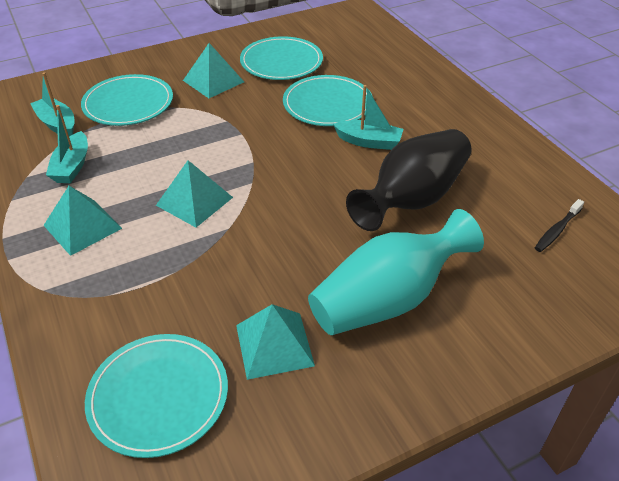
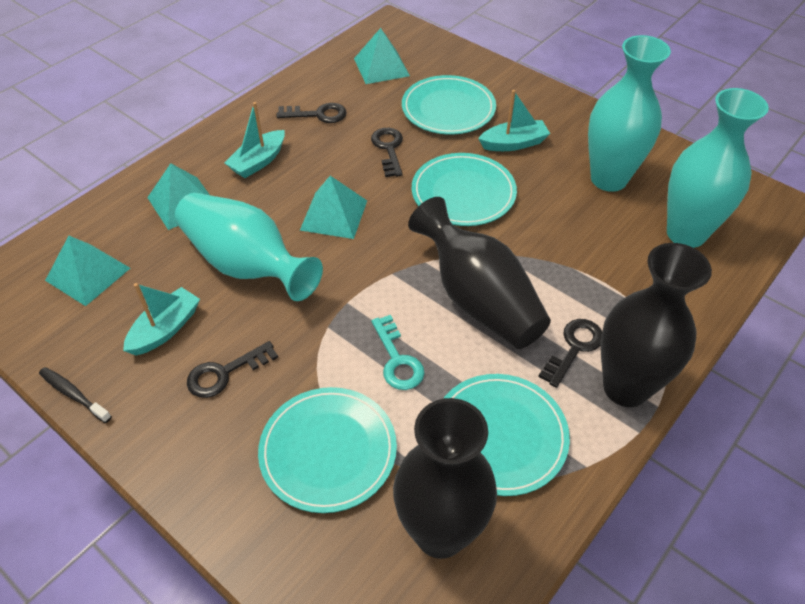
black key: 0 -> 4
black vase: 1 -> 3
turquoise key: 0 -> 1
turquoise vase: 1 -> 3

